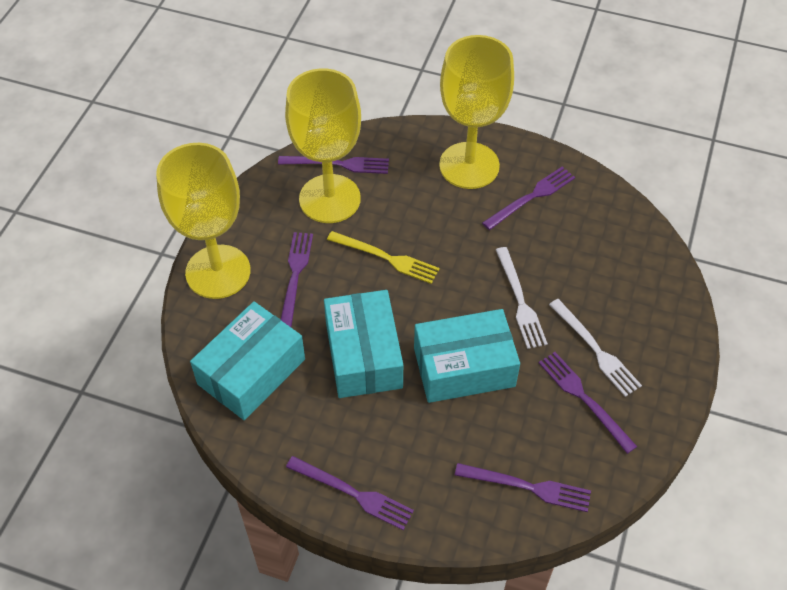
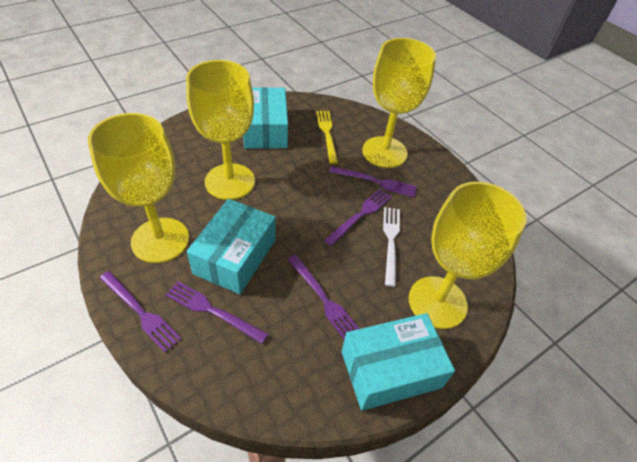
purple fork: 6 -> 5
white fork: 2 -> 1
yellow goblet: 3 -> 4

